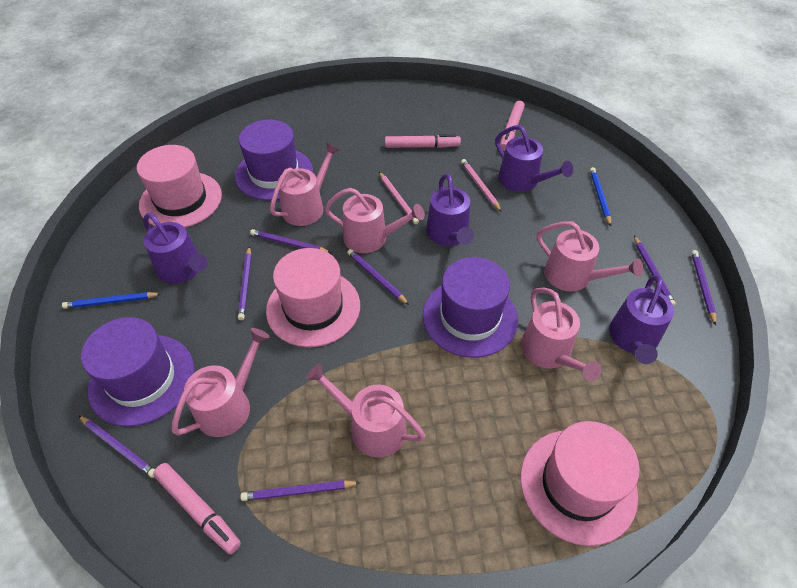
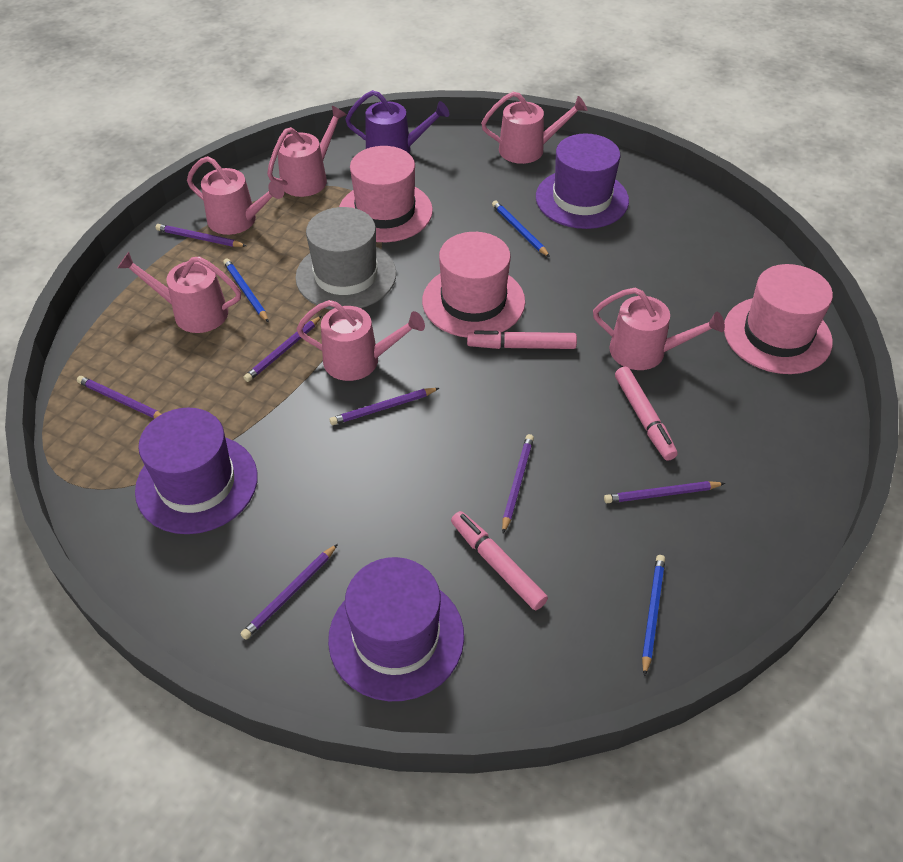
blue pencil: 2 -> 3
grey hat: 0 -> 1
pink pencil: 2 -> 0
purple watering can: 4 -> 1

